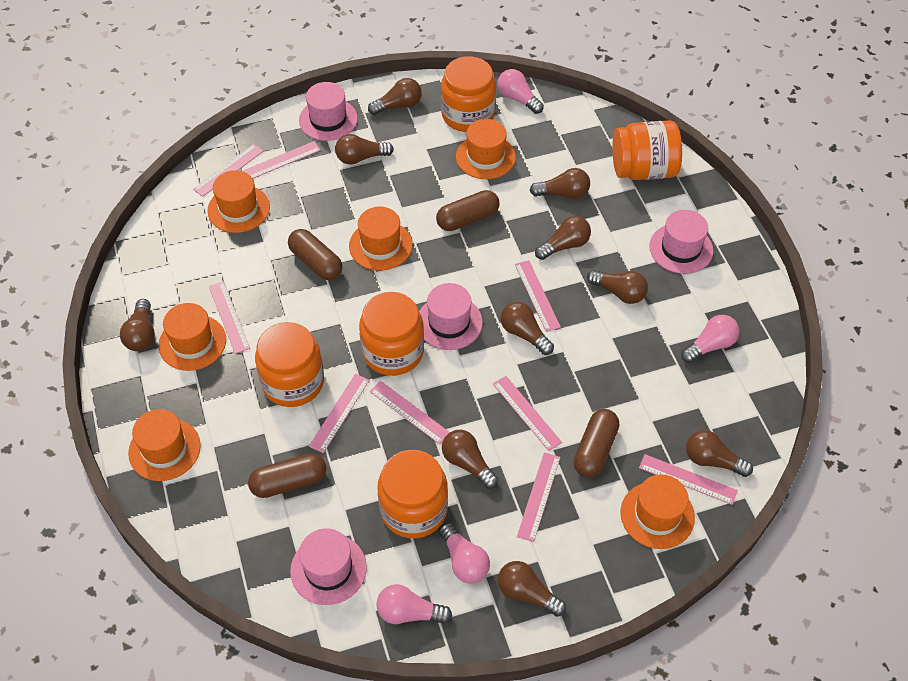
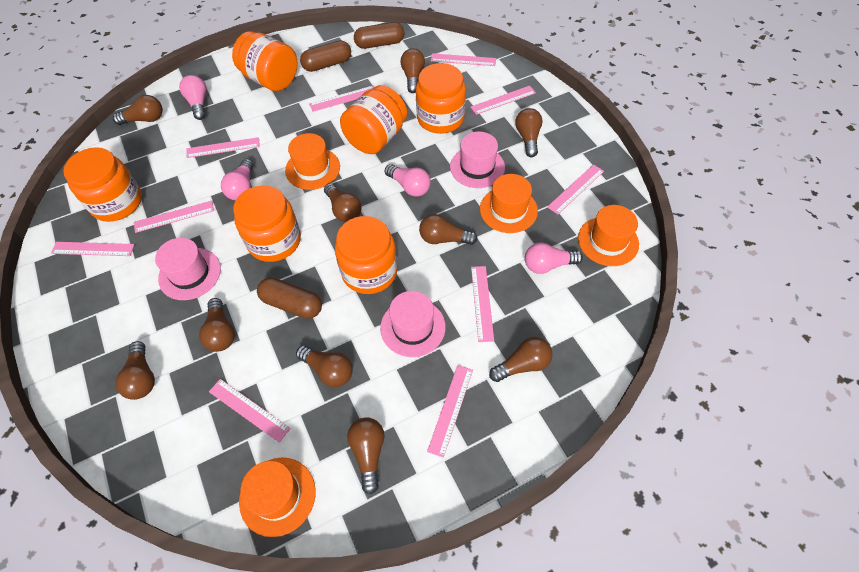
brown capsule: 4 -> 3
orange hat: 6 -> 4
orange jar: 5 -> 6
pink hat: 4 -> 3
pink ruler: 9 -> 10

